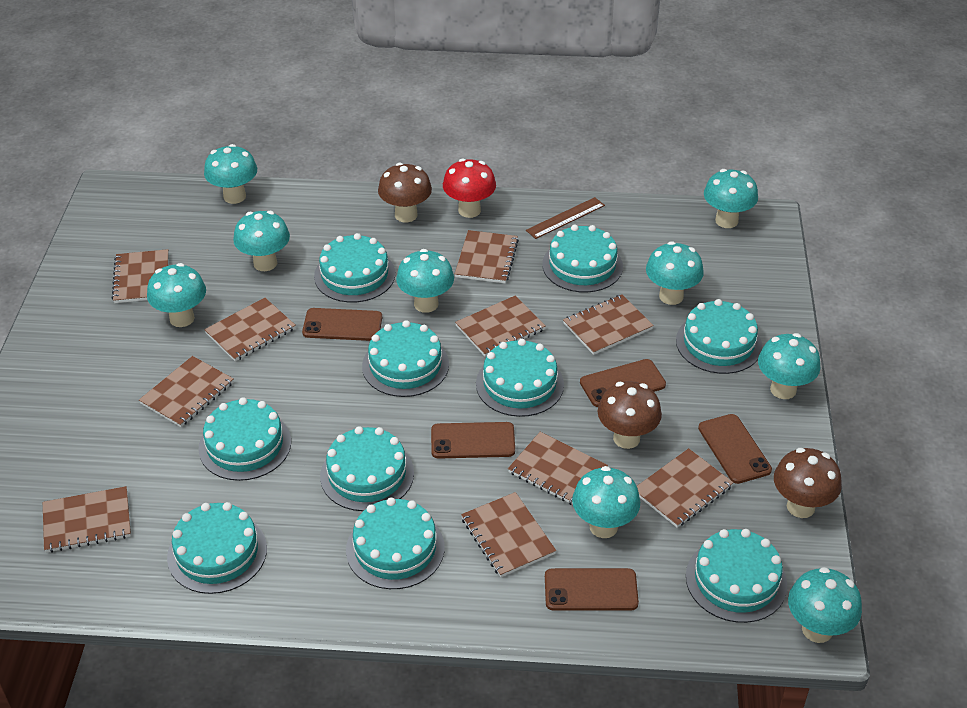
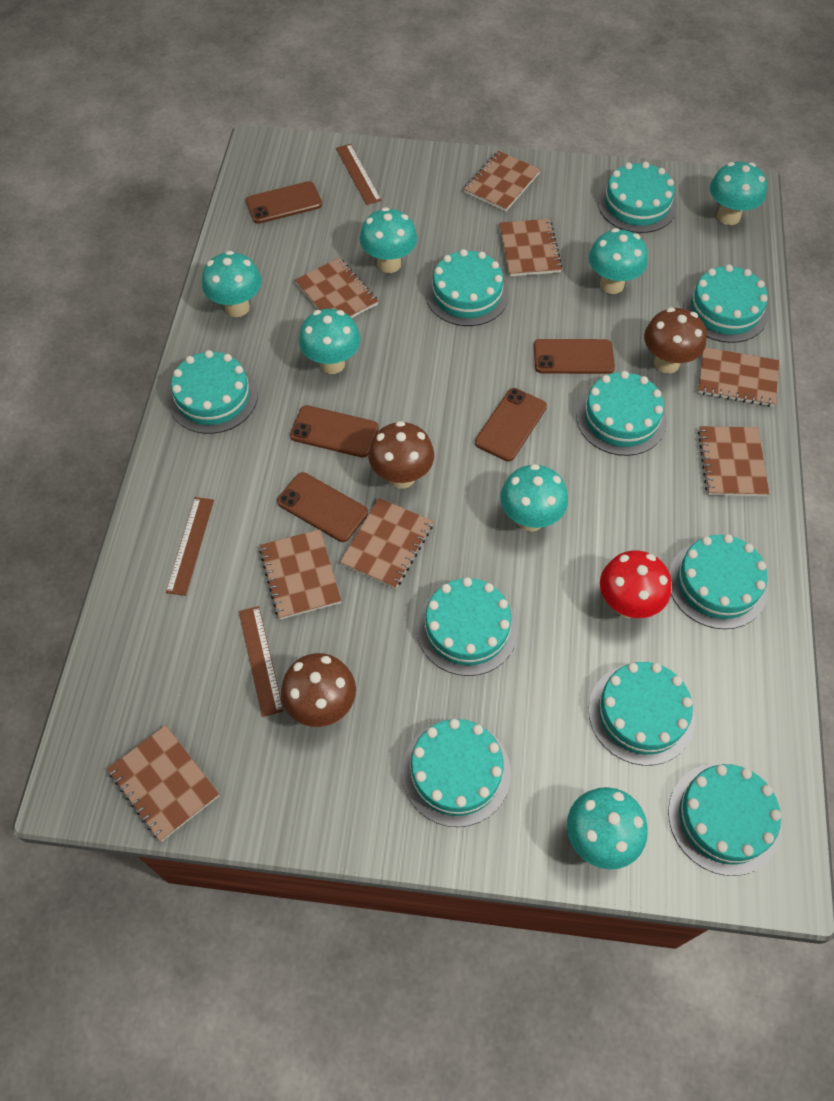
brown notebook: 10 -> 8
brown ruler: 1 -> 3
turquoise mushroom: 9 -> 7

